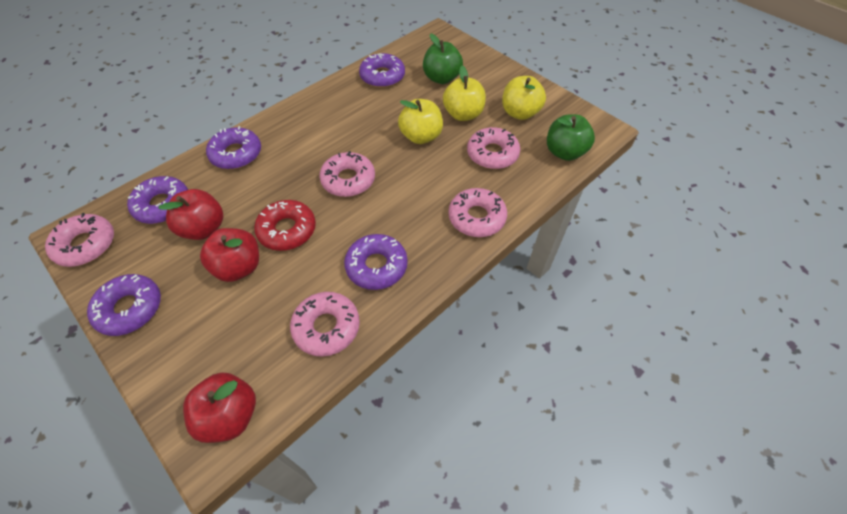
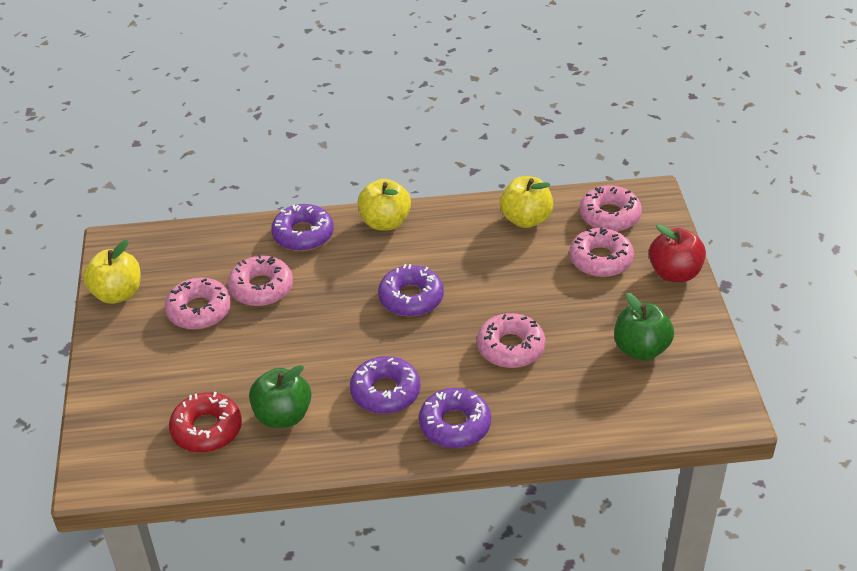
purple donut: 5 -> 4
red apple: 3 -> 1

